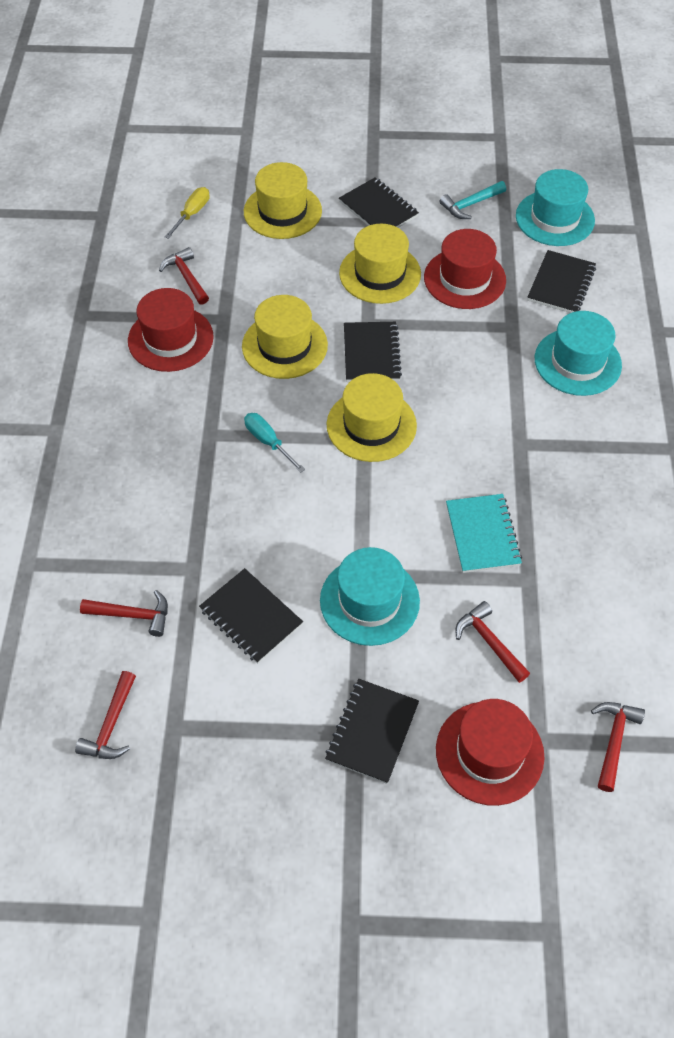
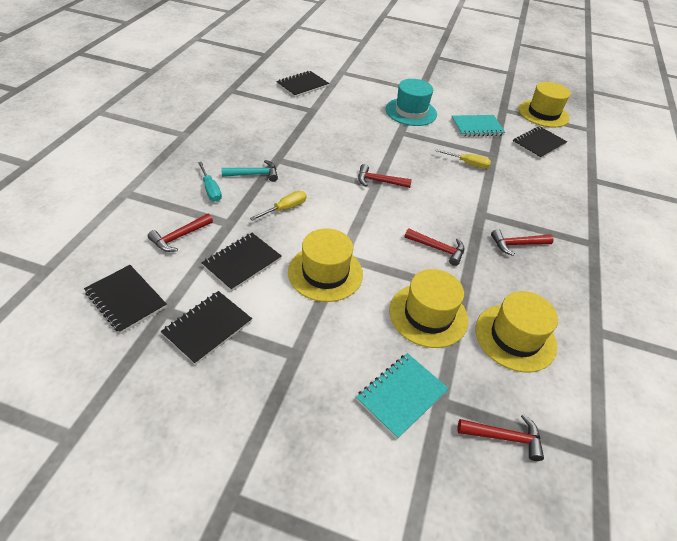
red hat: 3 -> 0
turquoise hat: 3 -> 1
turquoise notebook: 1 -> 2
yellow screwdriver: 1 -> 2

